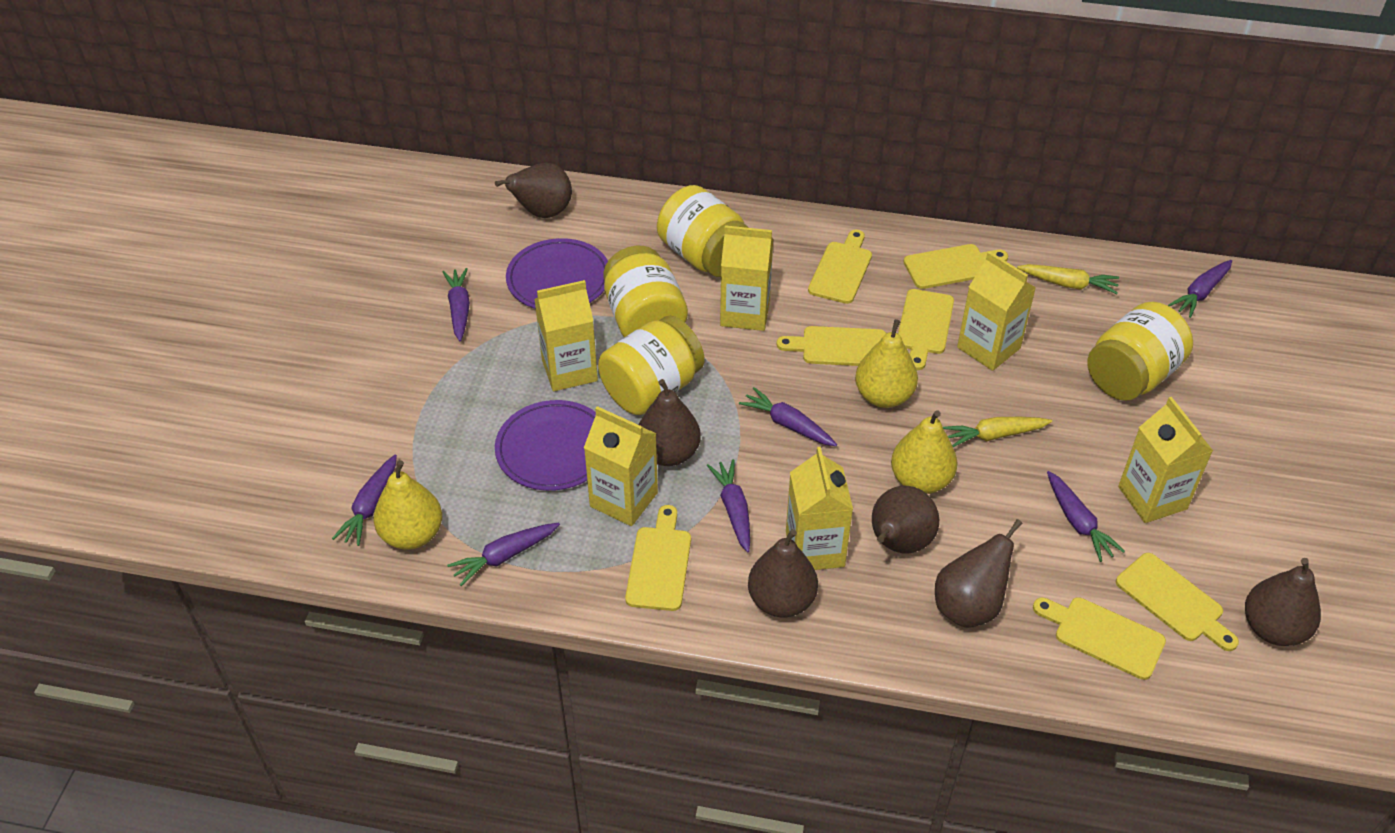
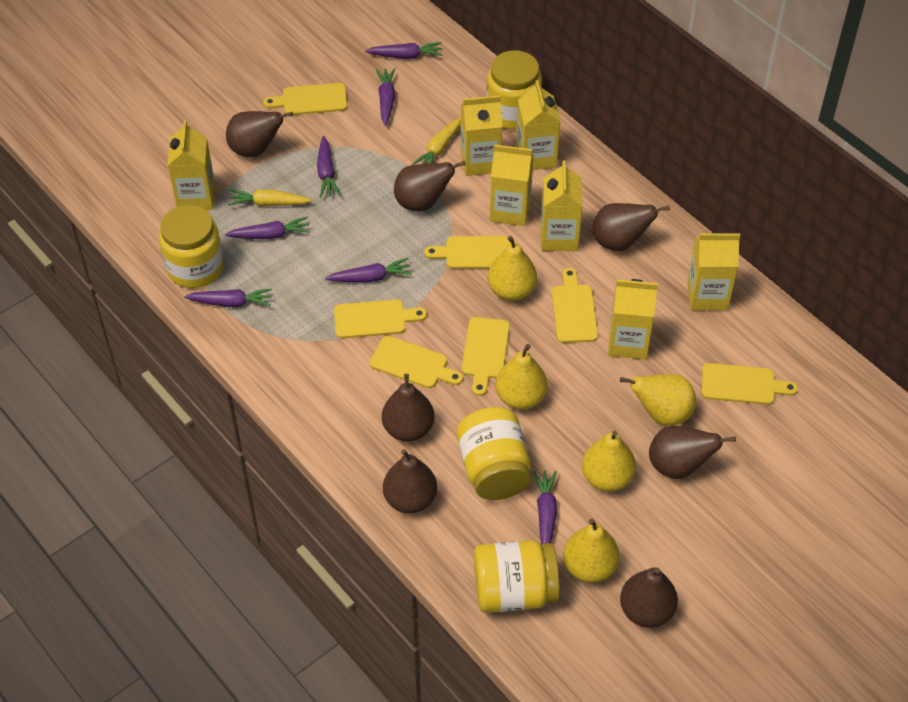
brown pear: 6 -> 7
purple plate: 2 -> 0
yellow carton: 6 -> 7
yellow pear: 3 -> 5

